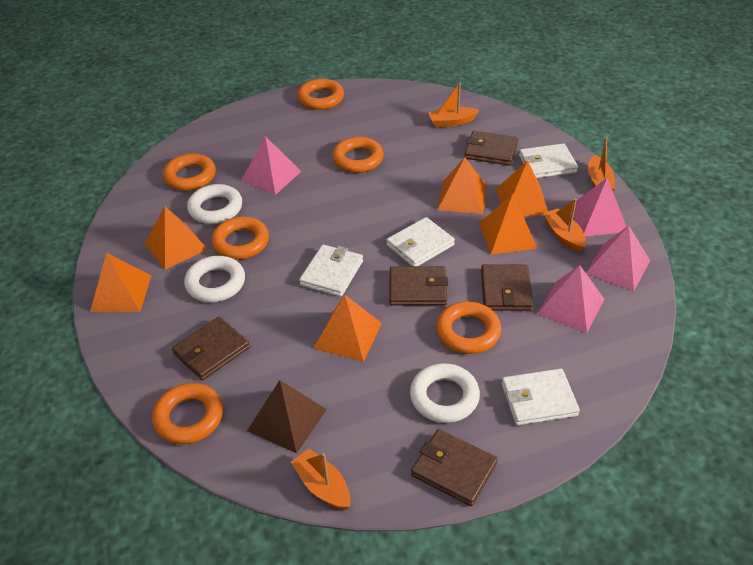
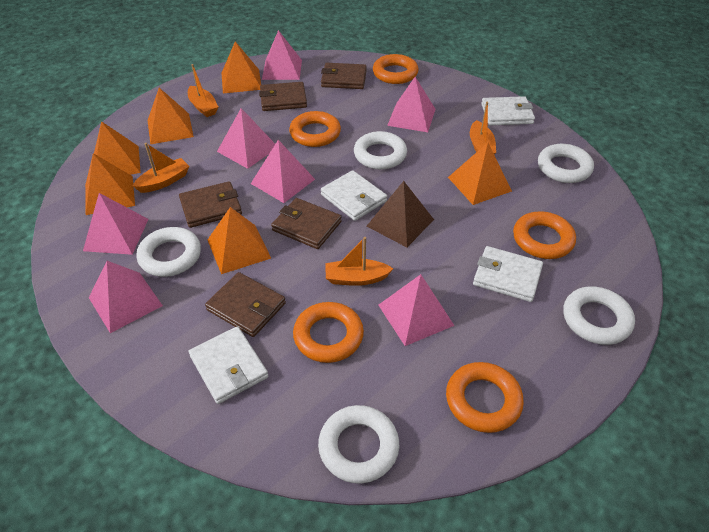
orange ring: 6 -> 5
pink pyramid: 4 -> 7
white ring: 3 -> 5

